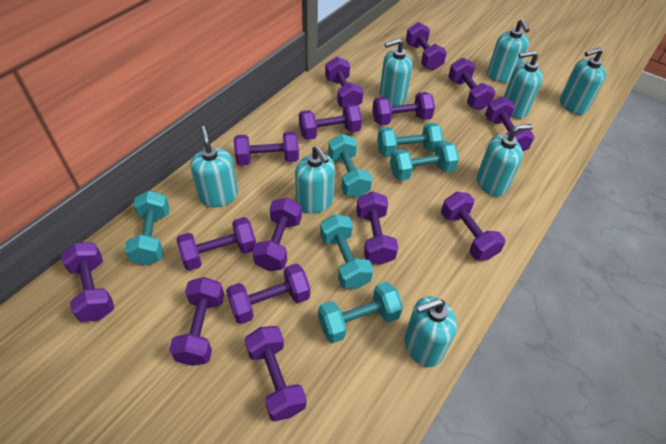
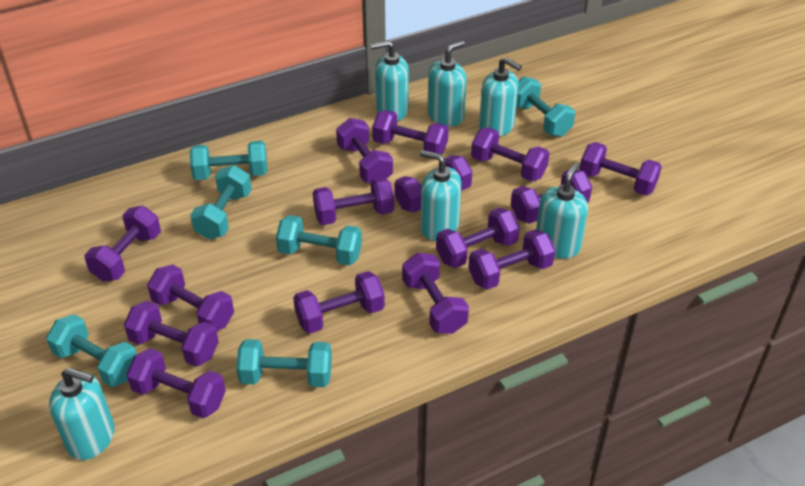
turquoise soap dispenser: 8 -> 6

